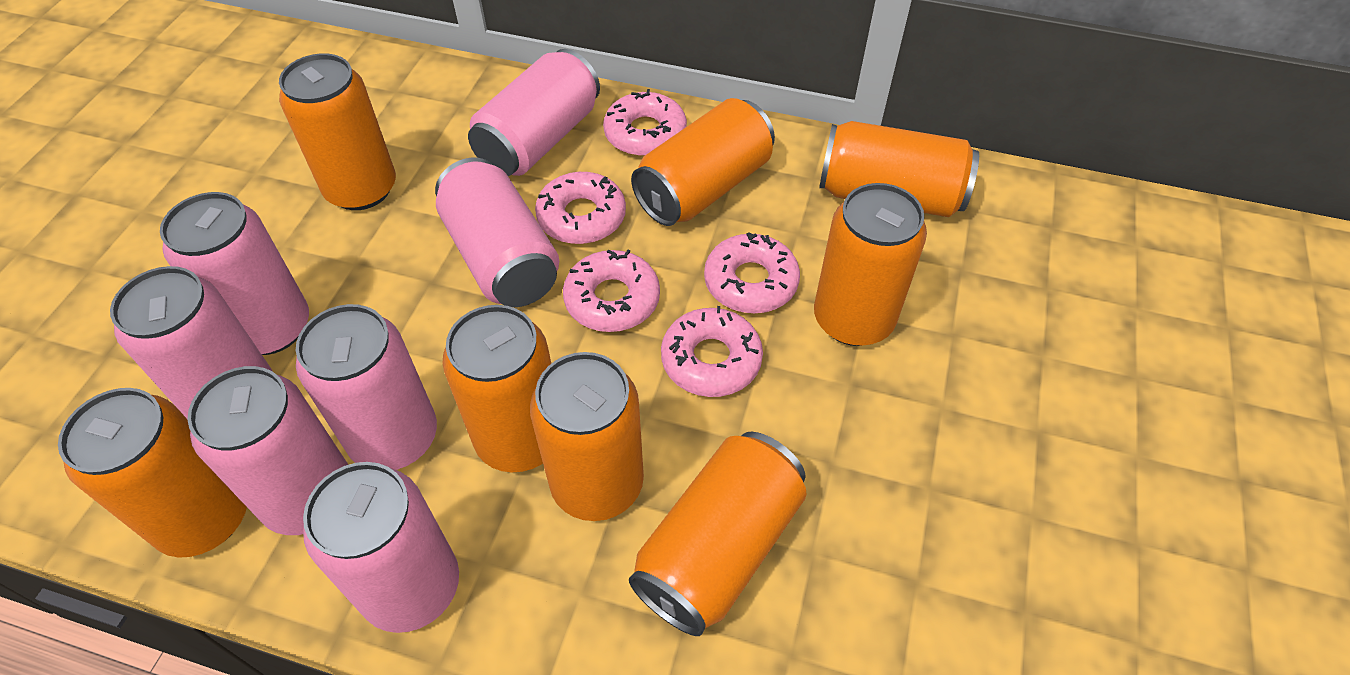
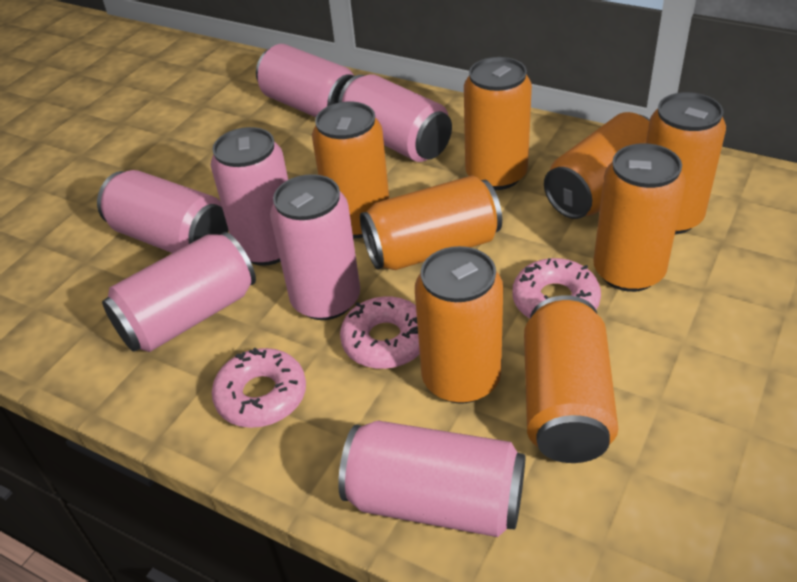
pink donut: 5 -> 3

